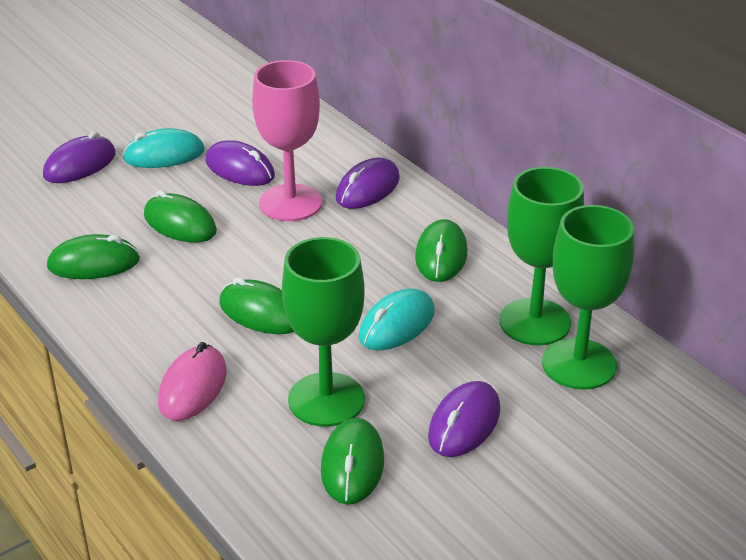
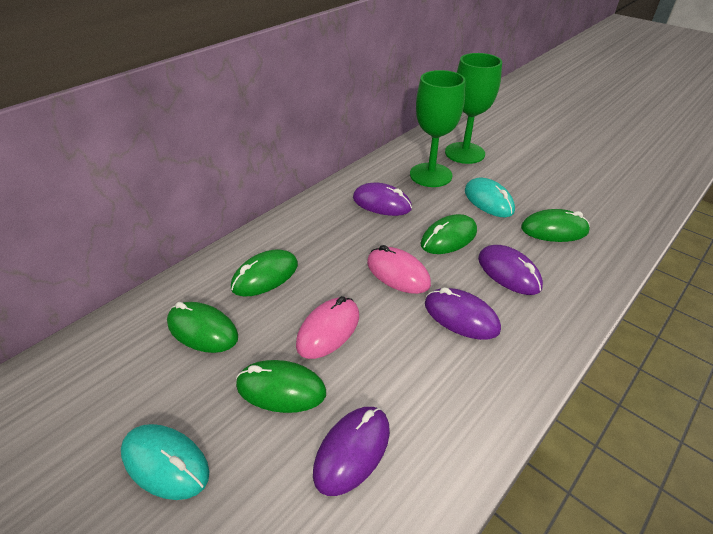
green goblet: 3 -> 2
pink goblet: 1 -> 0
pink mouse: 1 -> 2

